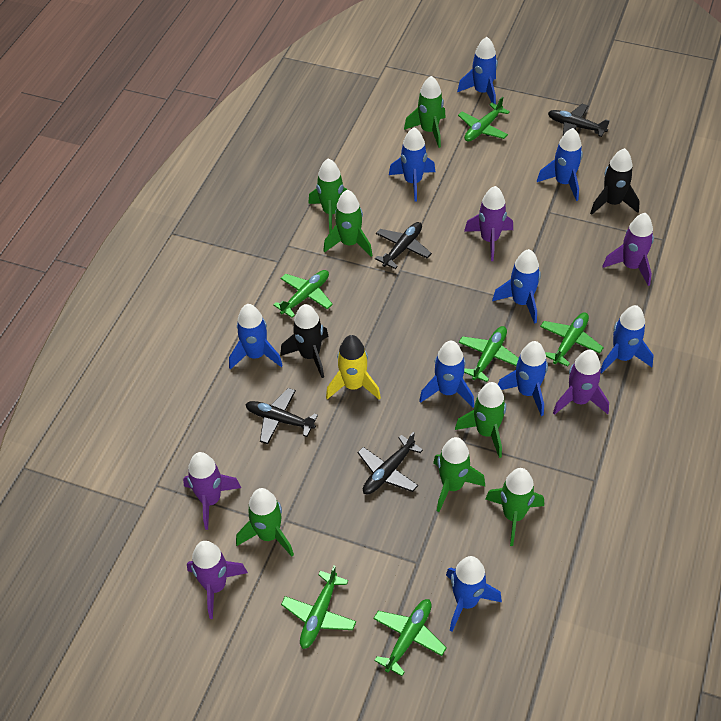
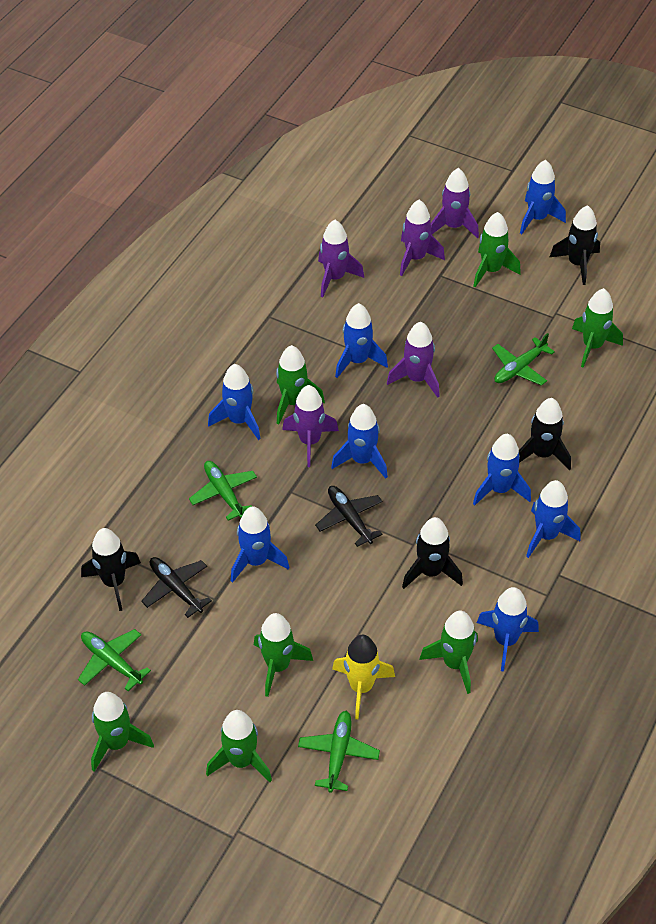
black plane: 4 -> 2
black rocket: 2 -> 4
blue rocket: 9 -> 8
green plane: 6 -> 4

